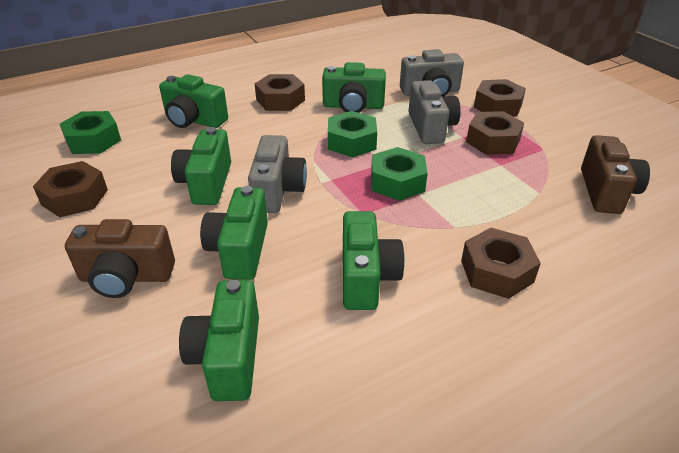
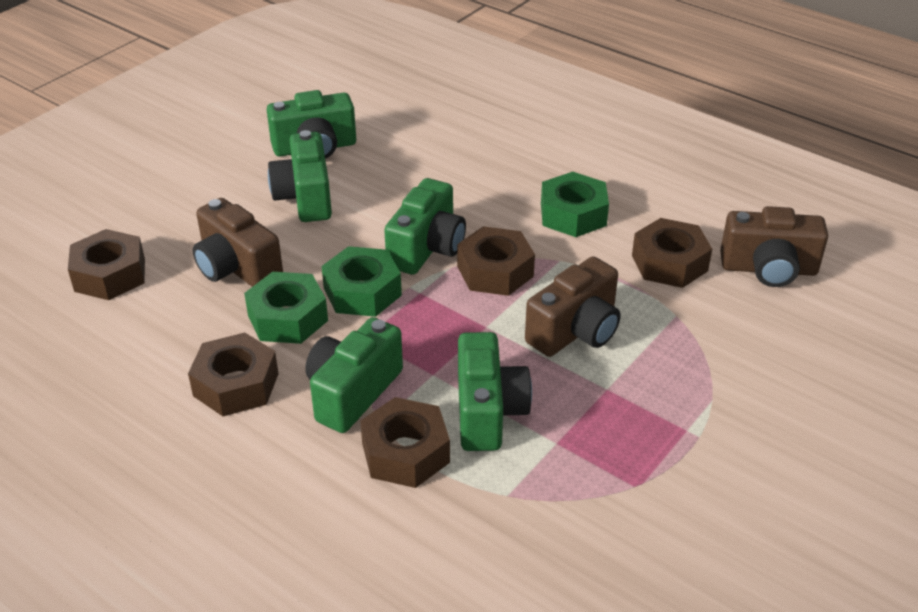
brown camera: 2 -> 3
green camera: 6 -> 5
grey camera: 3 -> 0

